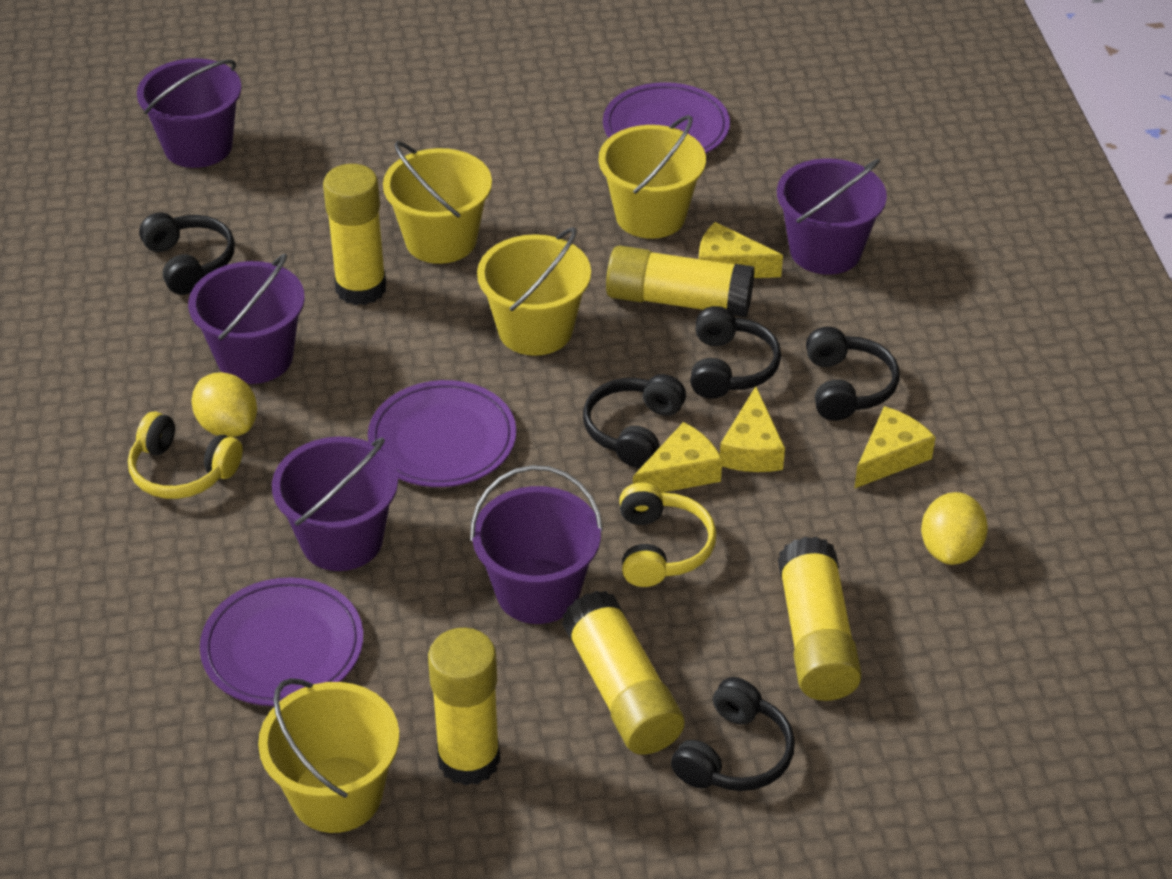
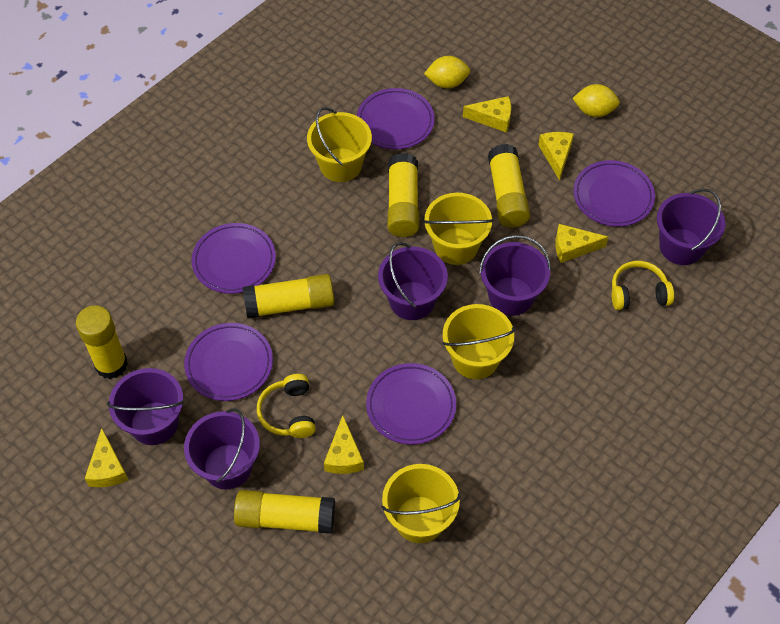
black headphones: 5 -> 0
purple plate: 3 -> 5
yellow cheese: 4 -> 5

